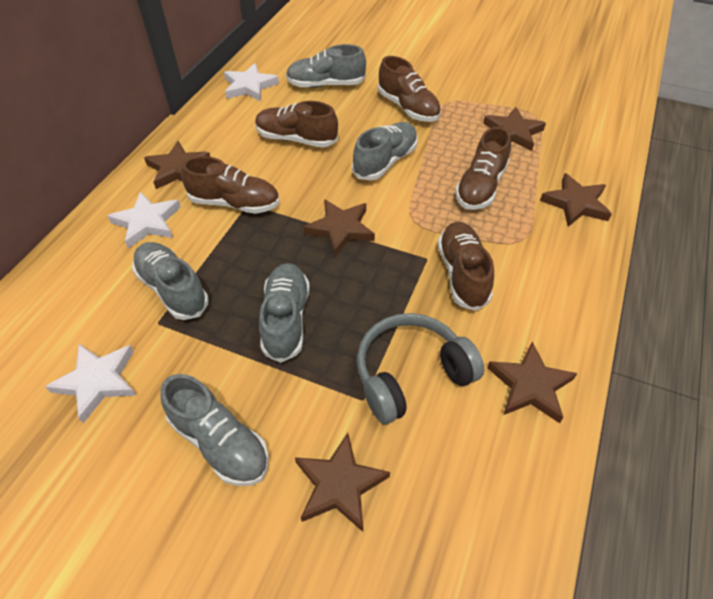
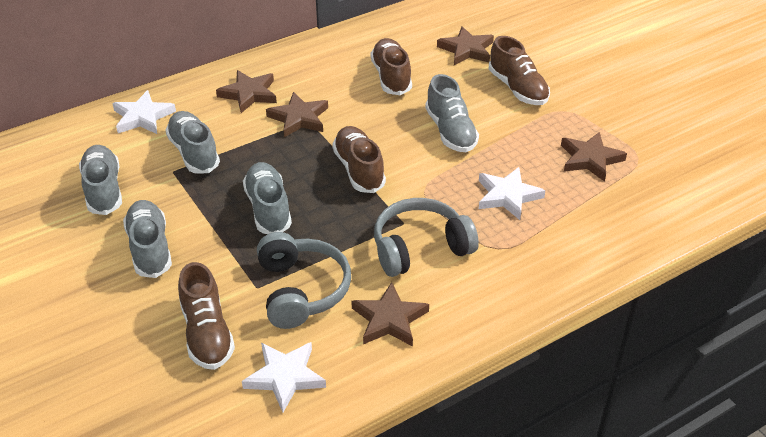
brown shoe: 5 -> 4
brown star: 6 -> 5
grey headphones: 1 -> 2

